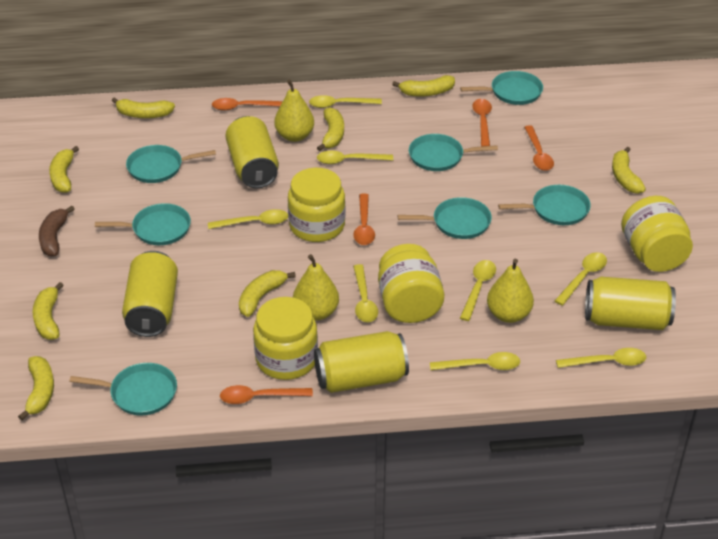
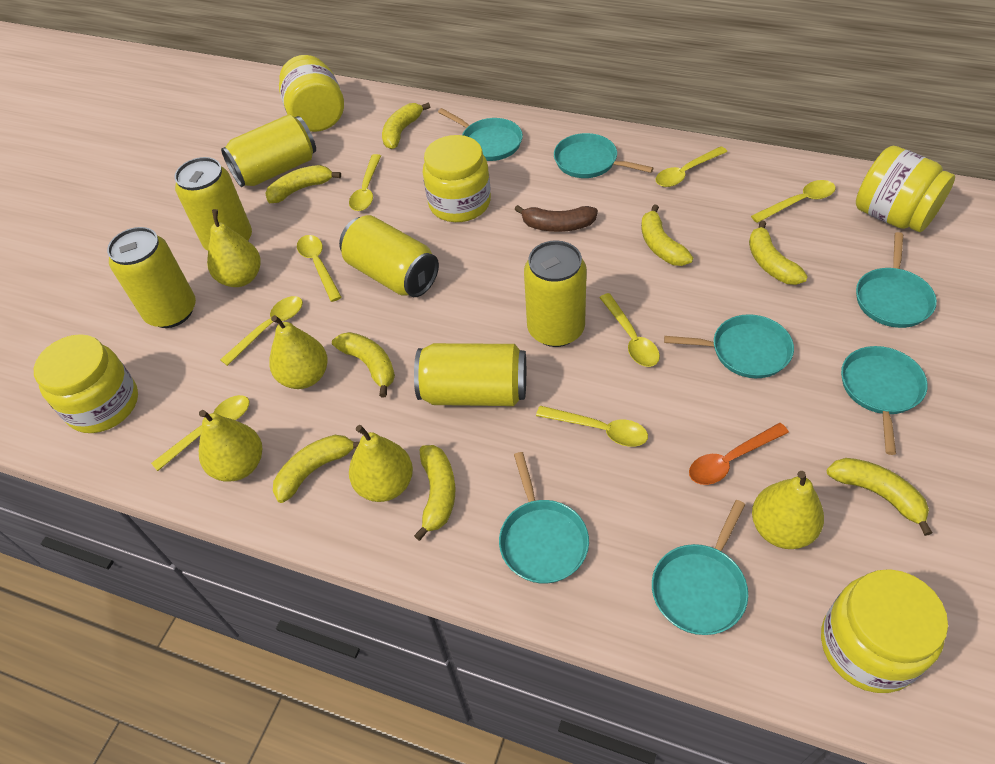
orange spoon: 5 -> 1
yellow can: 4 -> 6
yellow jar: 4 -> 5
yellow pear: 3 -> 5

